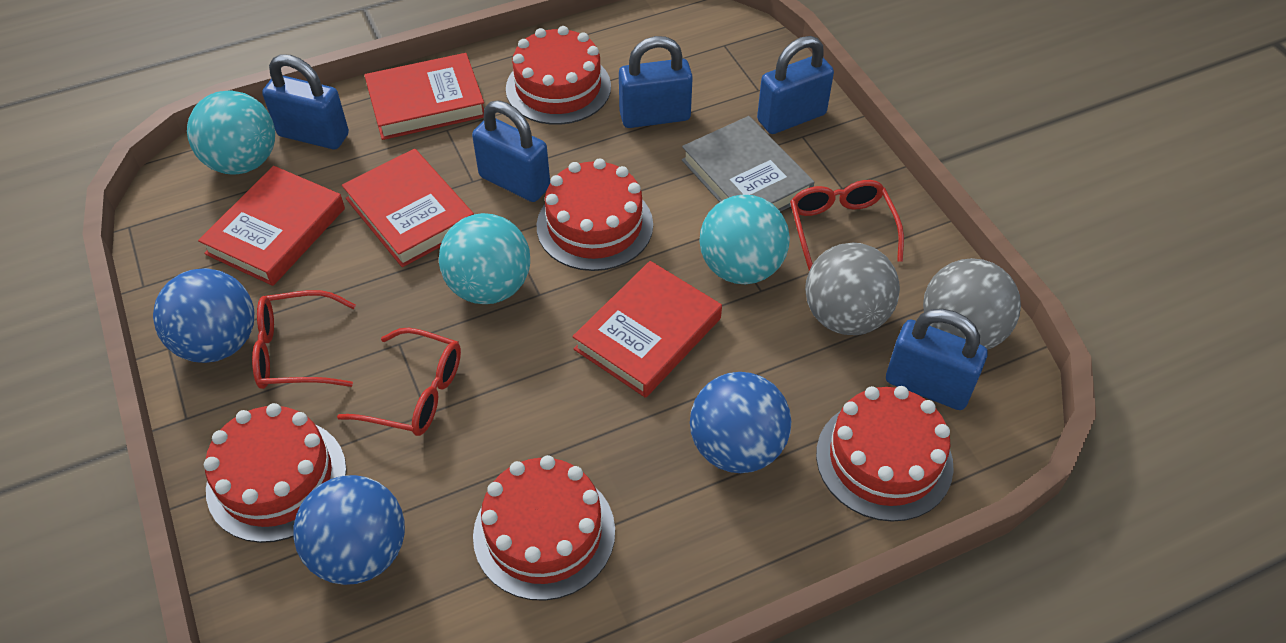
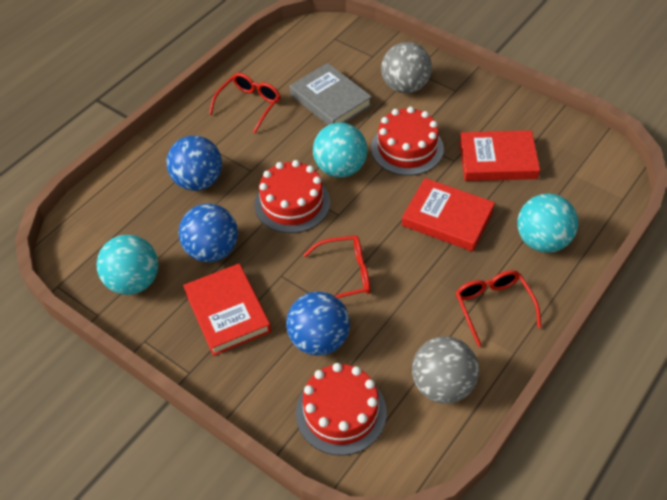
blue padlock: 5 -> 0
red book: 4 -> 3
red cake: 5 -> 3

